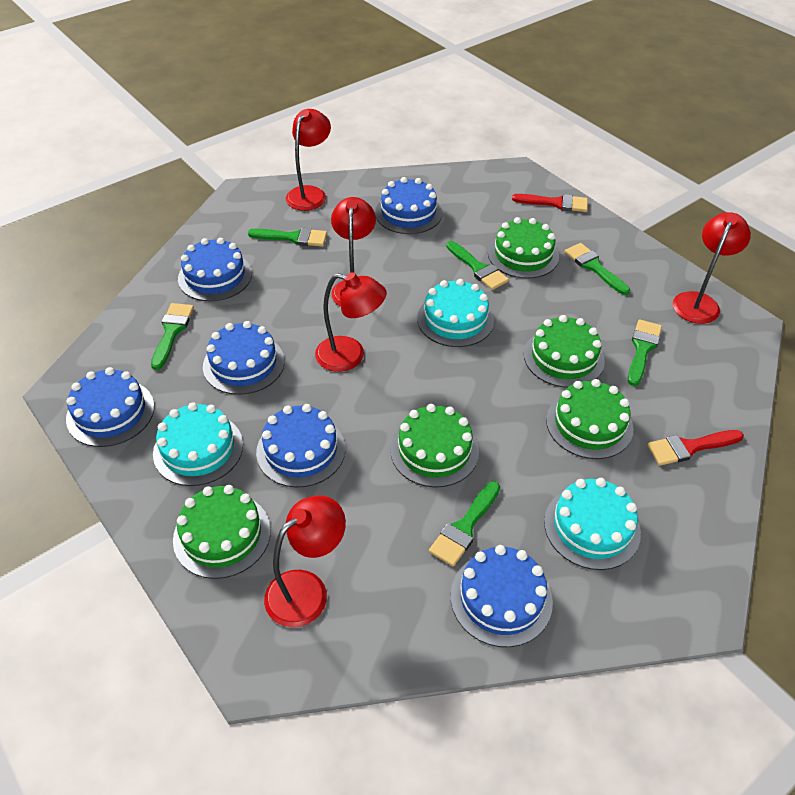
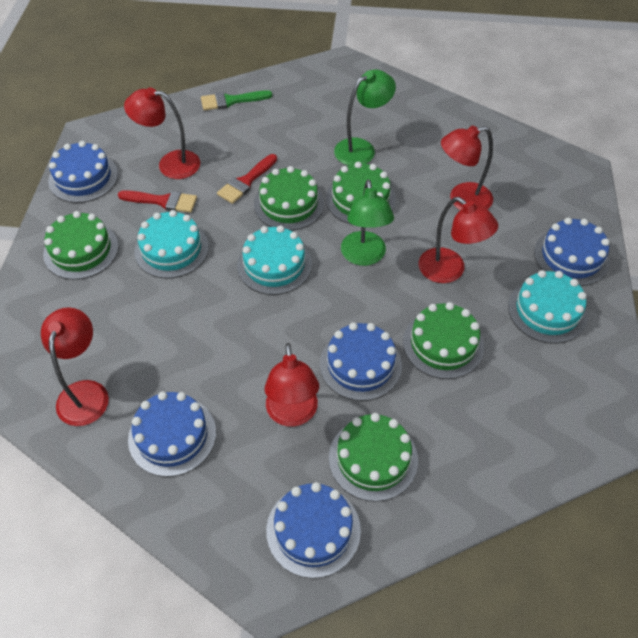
blue cake: 6 -> 5
green brush: 6 -> 1
green lamp: 0 -> 2

